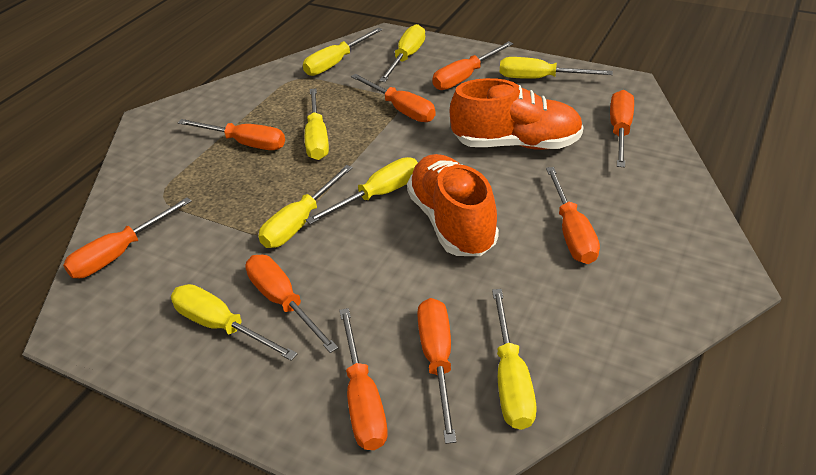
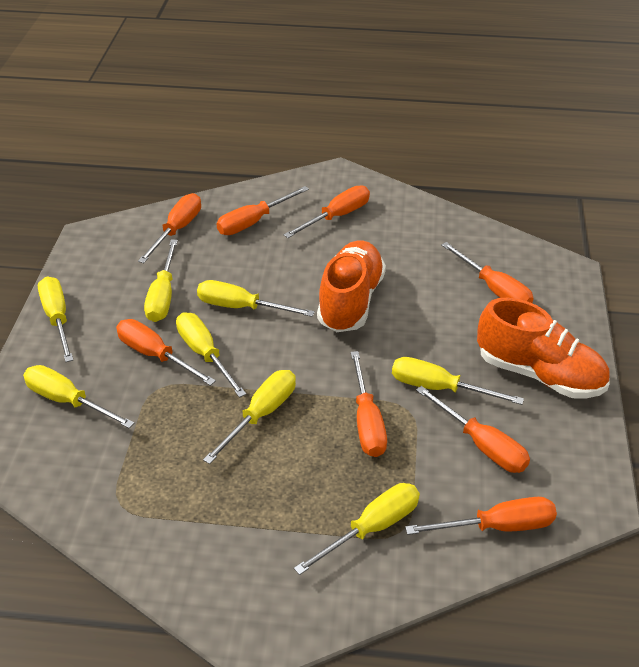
orange screwdriver: 9 -> 8

